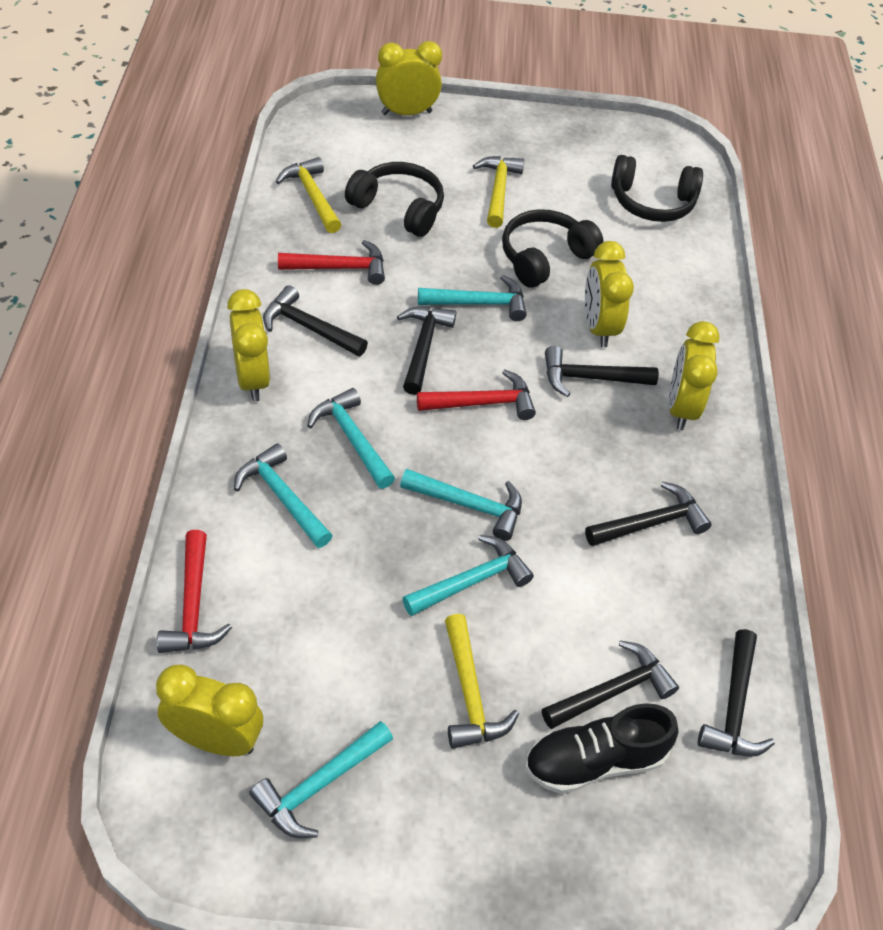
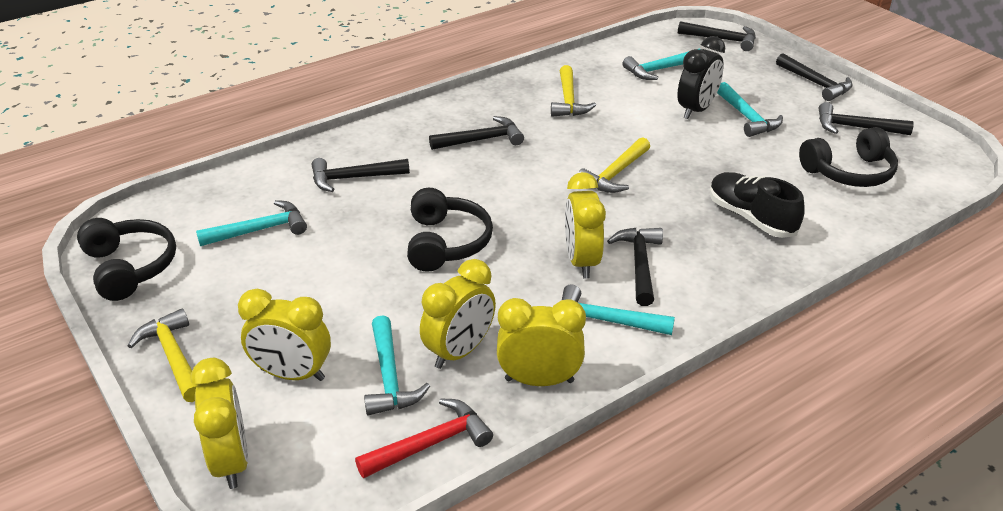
black clock: 0 -> 1
red hammer: 3 -> 1
turquoise hammer: 6 -> 5

